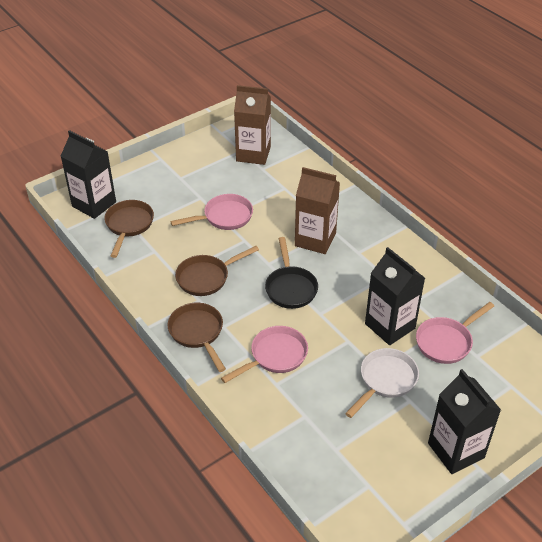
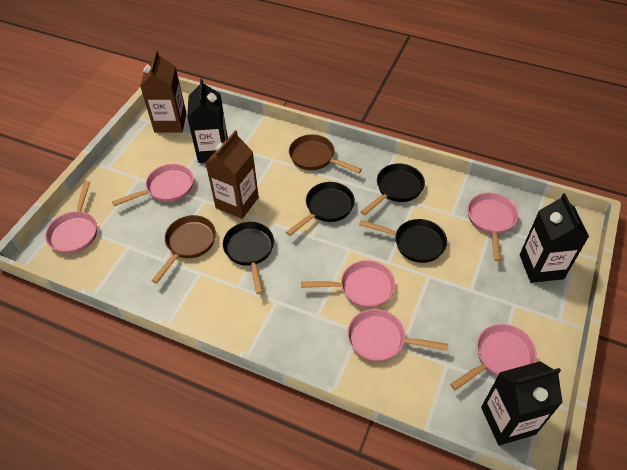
black pan: 1 -> 4
brown pan: 3 -> 2
pink pan: 3 -> 6
white pan: 1 -> 0

